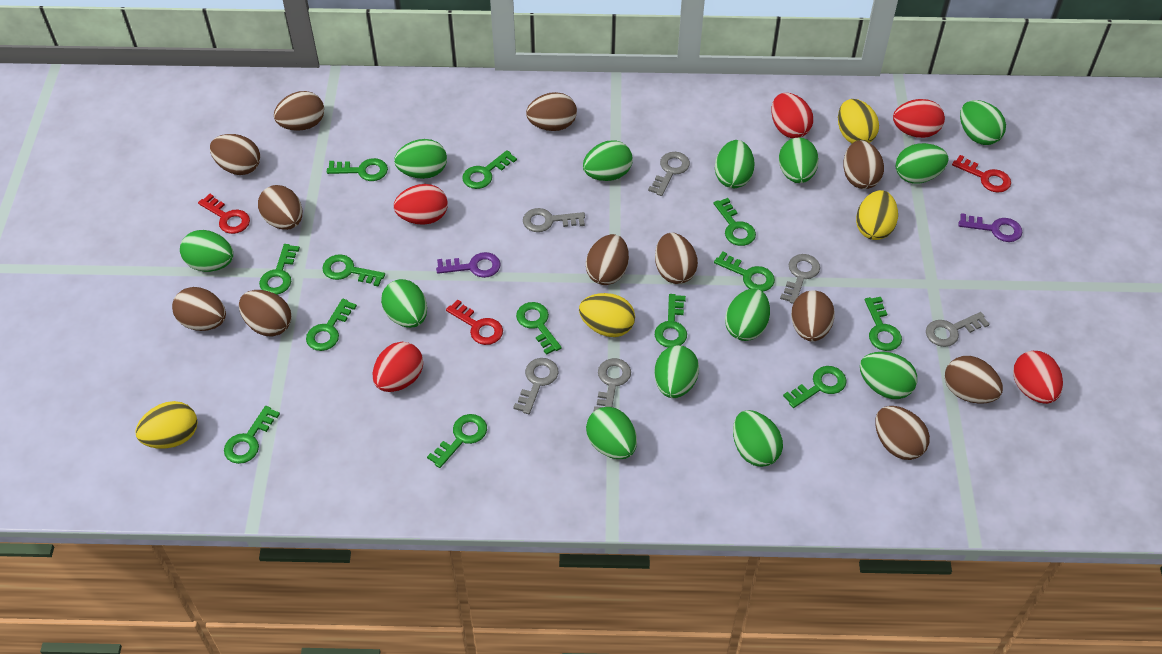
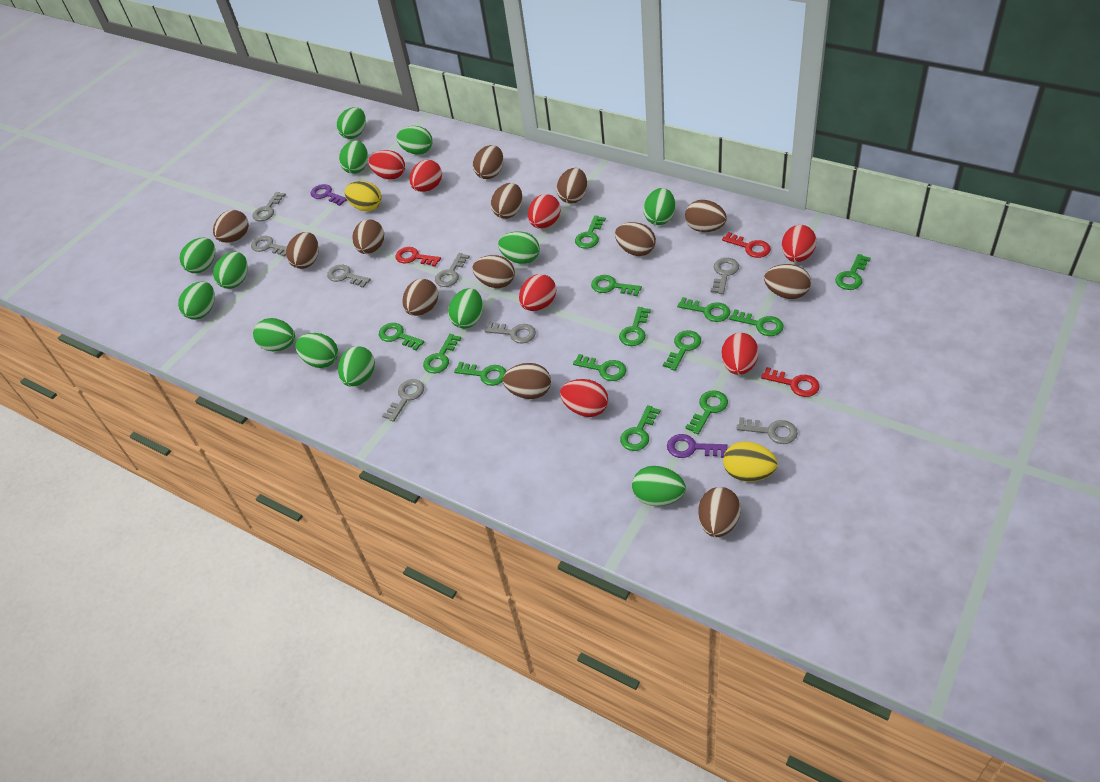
brown egg: 12 -> 13
grey key: 6 -> 8
red egg: 5 -> 7
yellow egg: 4 -> 2

